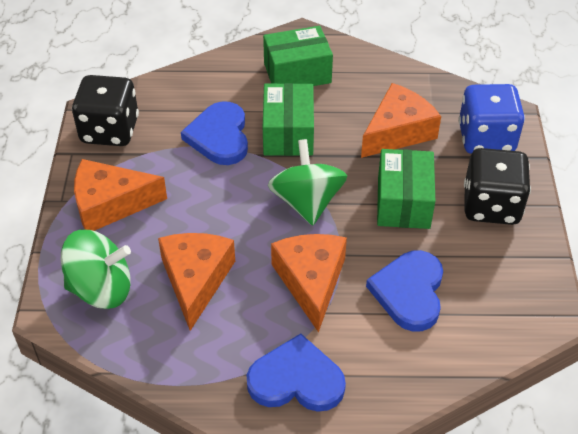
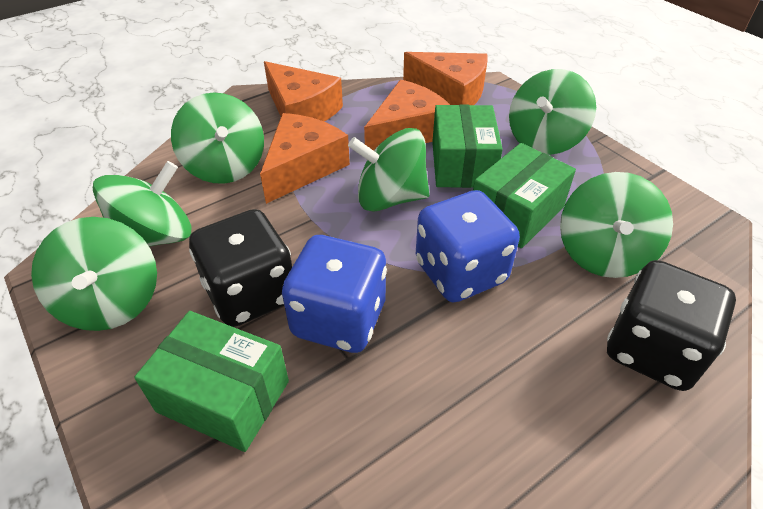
blue dice: 1 -> 2
blue heart: 3 -> 0
green spinning top: 2 -> 6

